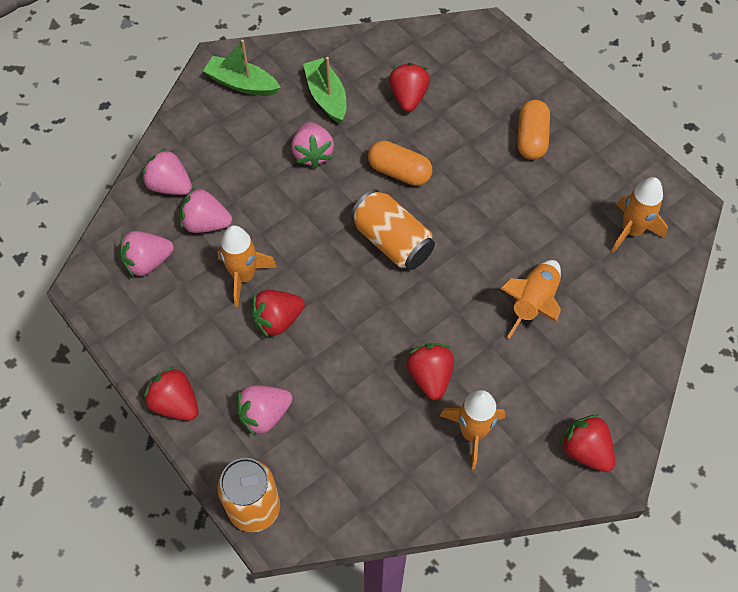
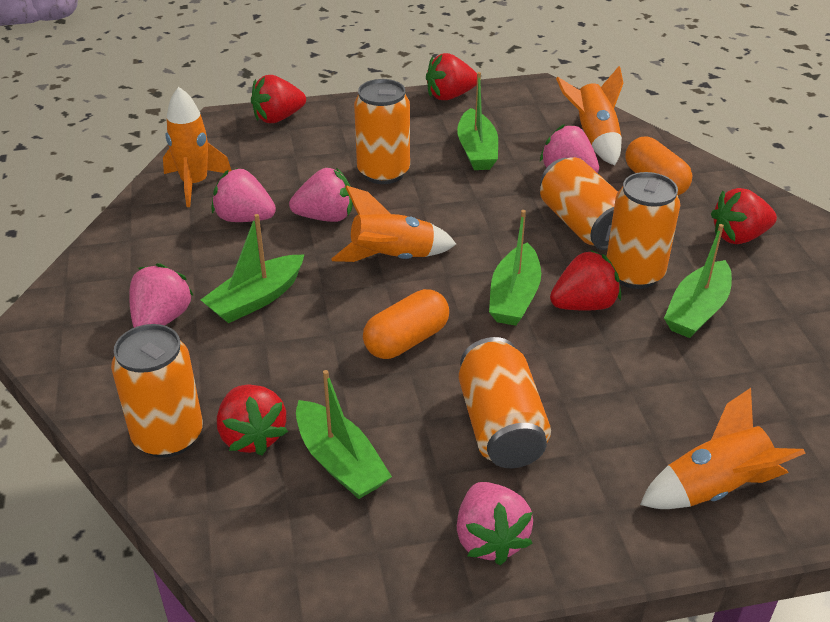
green boat: 2 -> 5
orange can: 2 -> 5

